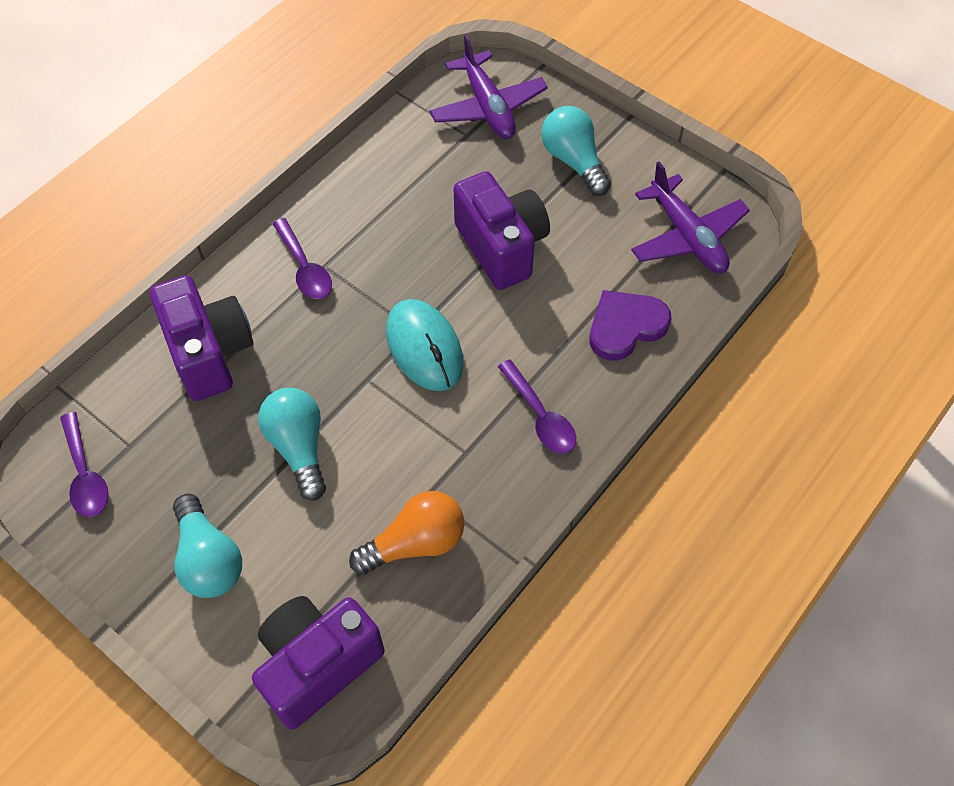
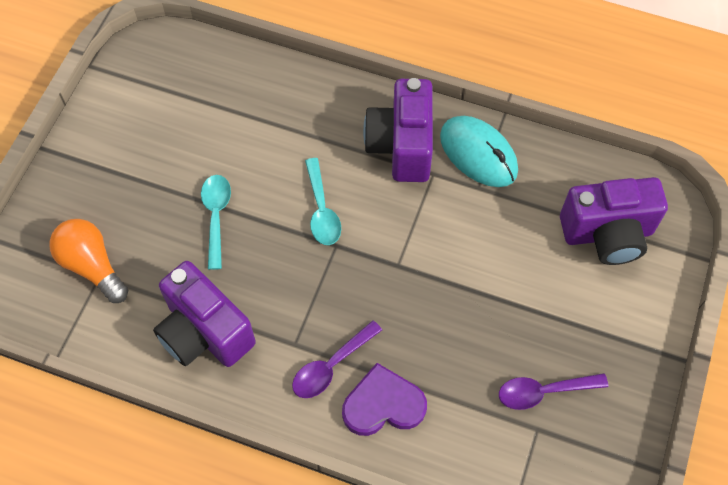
purple plane: 2 -> 0
purple spoon: 3 -> 2
turquoise light bulb: 3 -> 0
turquoise spoon: 0 -> 2

